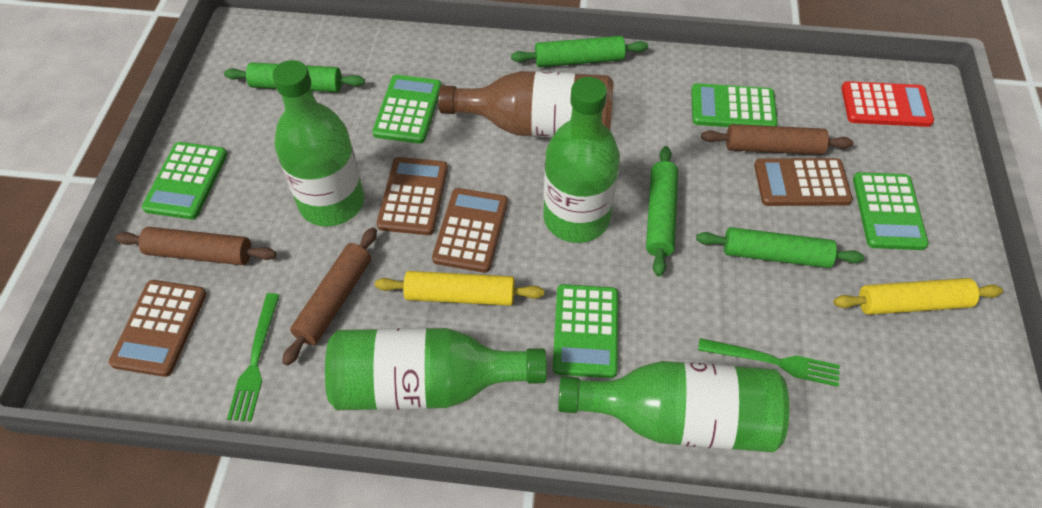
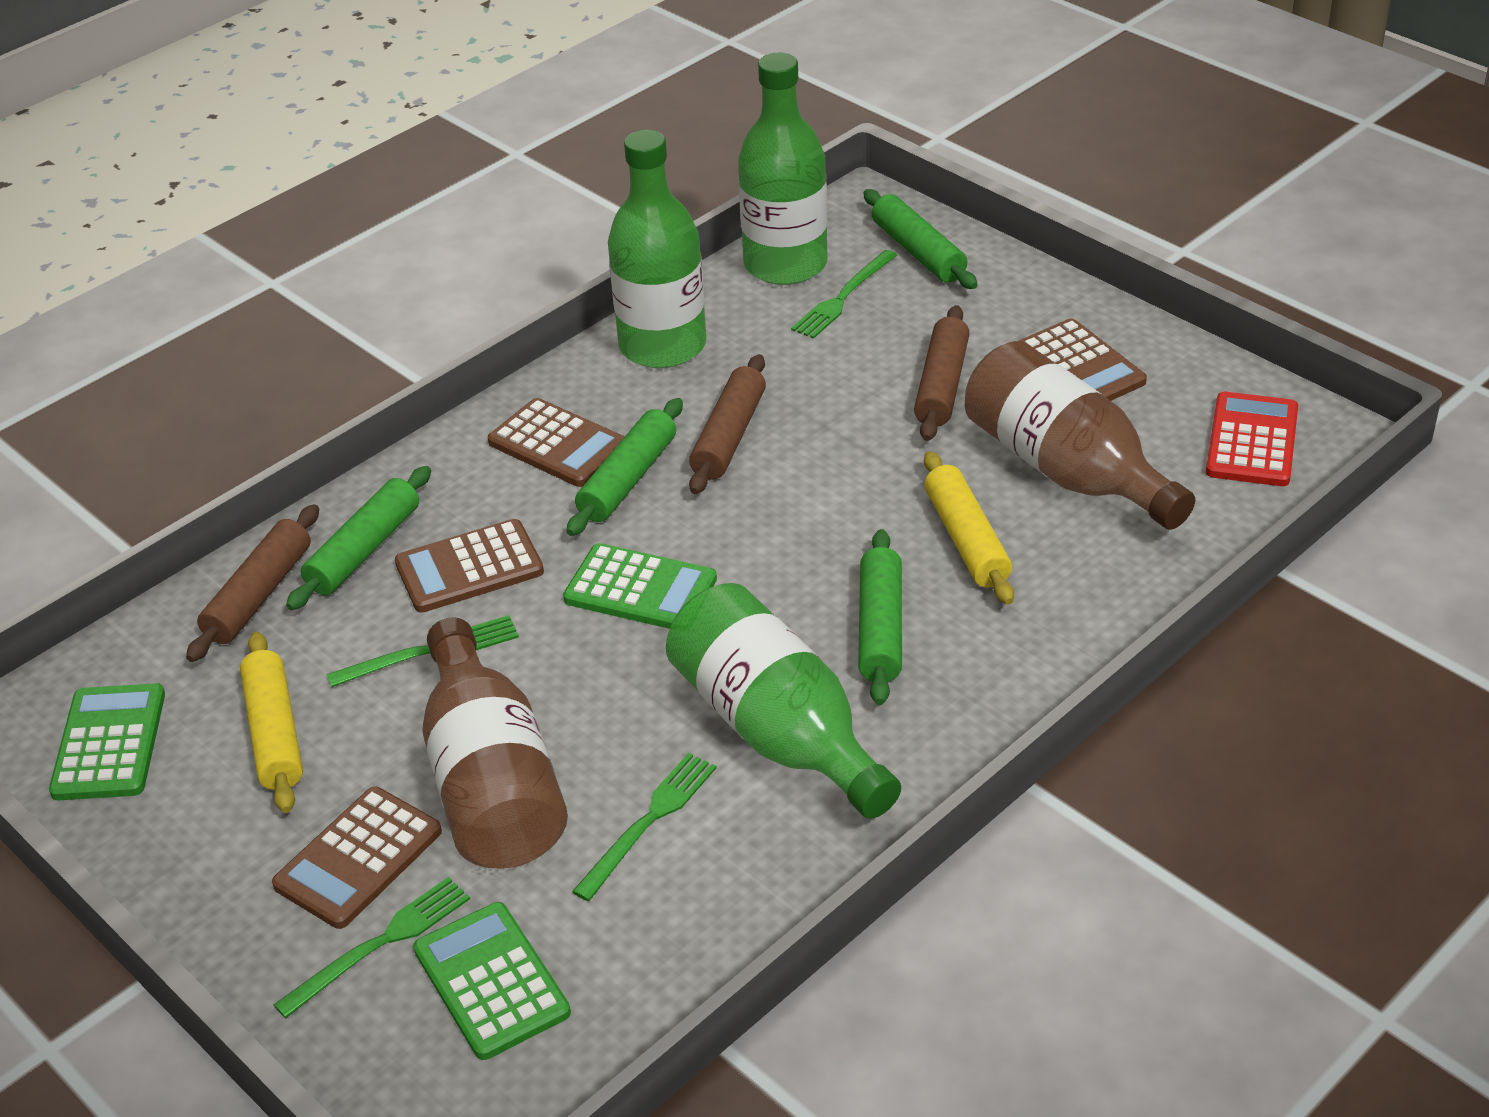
brown bottle: 1 -> 2
green bottle: 4 -> 3
green calculator: 5 -> 3
green fork: 2 -> 4

